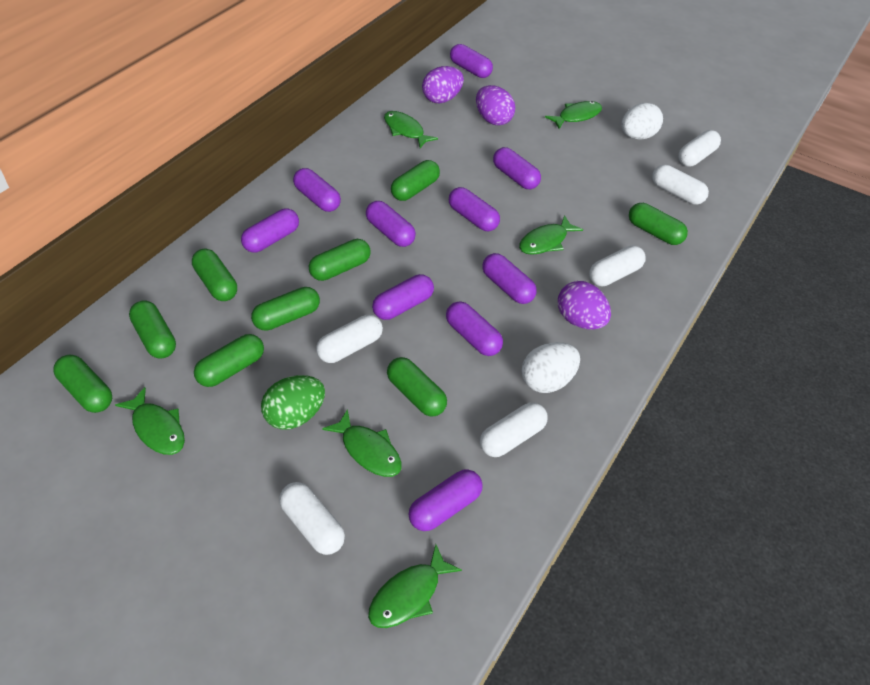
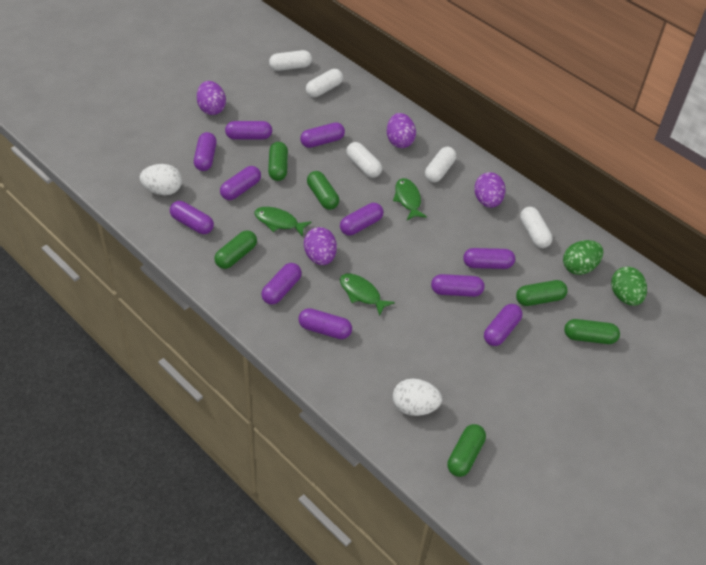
green capsule: 9 -> 6
green egg: 1 -> 2
green fish: 6 -> 3
purple capsule: 10 -> 11
purple egg: 3 -> 4
white capsule: 6 -> 5

